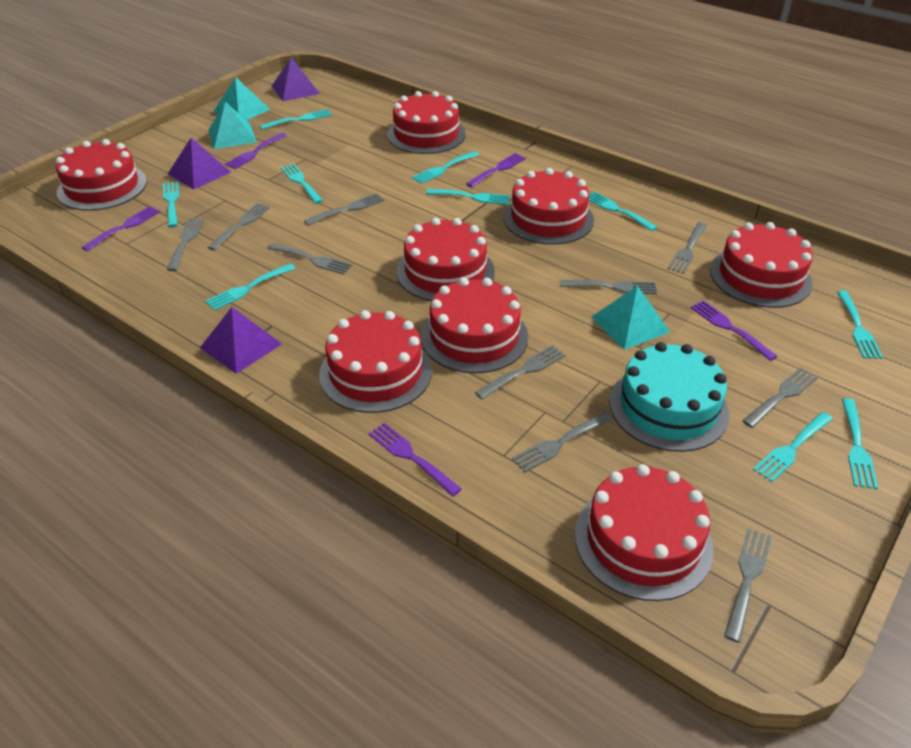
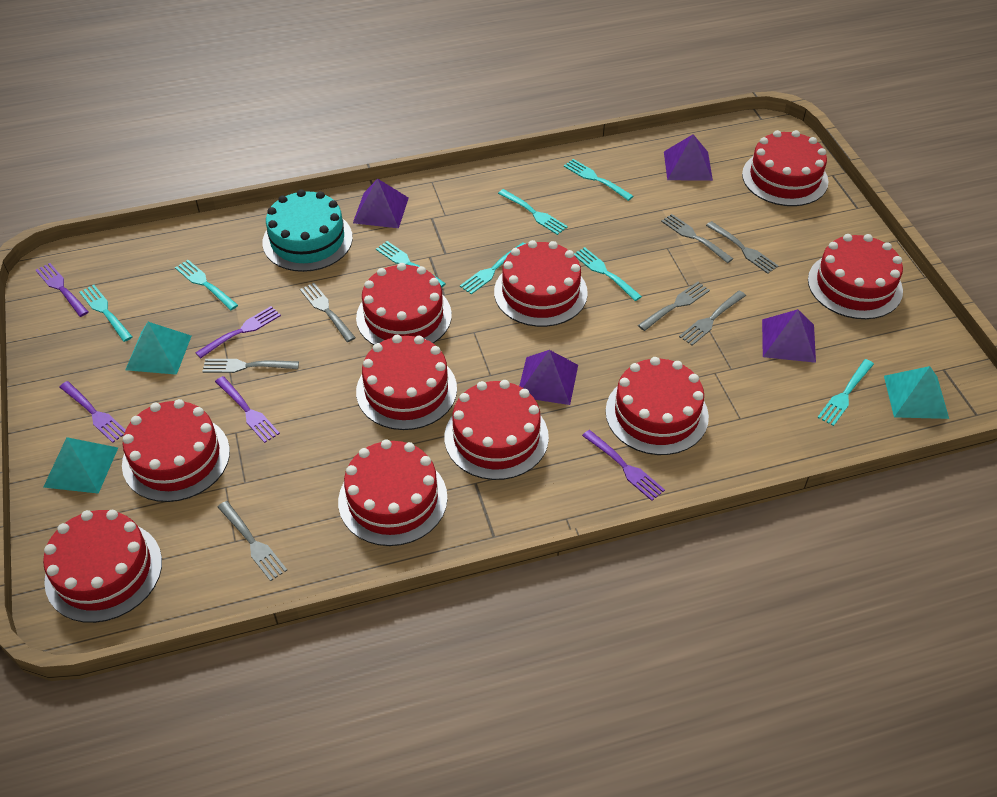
grey fork: 10 -> 7
purple pyramid: 3 -> 4
red cake: 8 -> 10
turquoise fork: 10 -> 8

